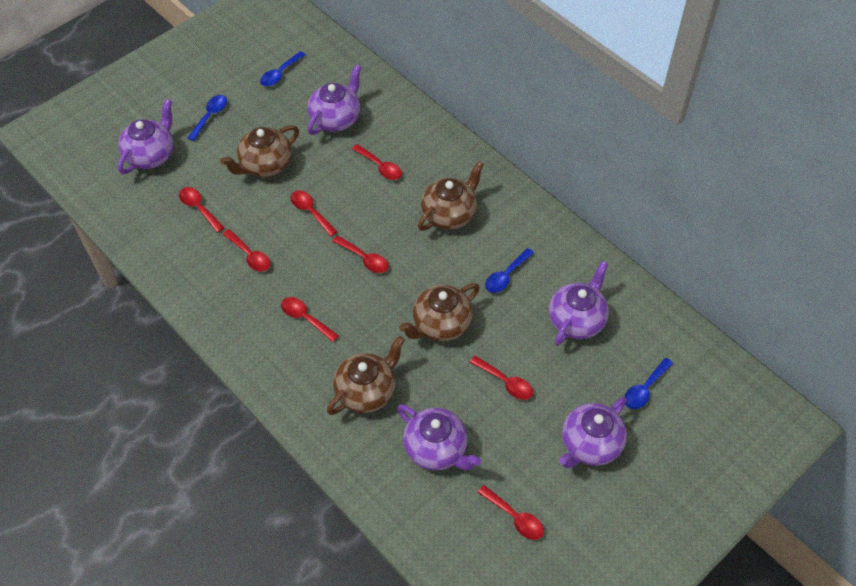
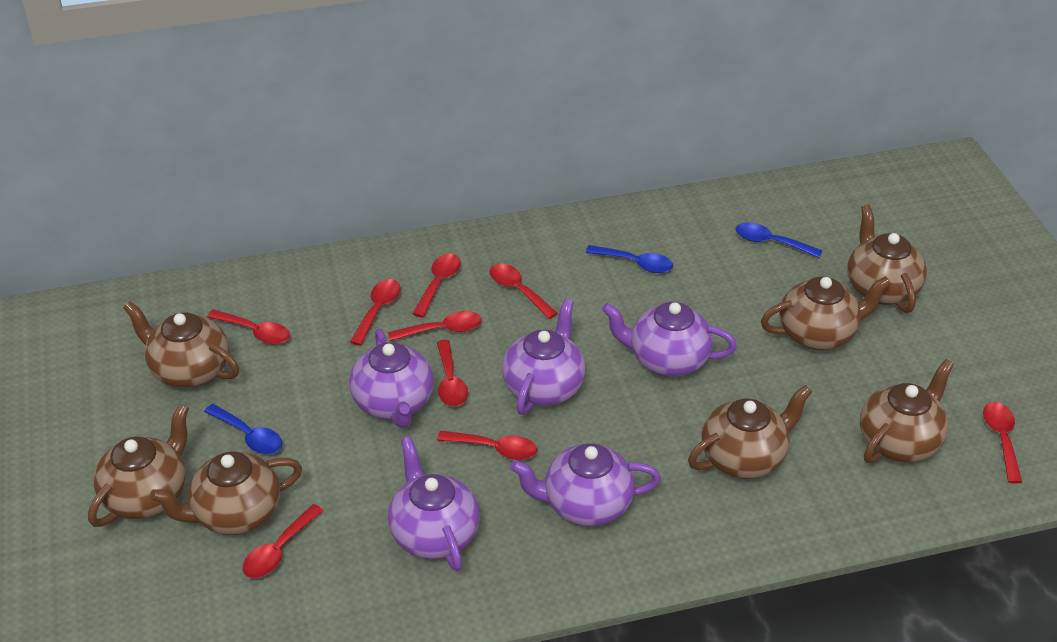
blue spoon: 4 -> 3
brown teapot: 4 -> 7
red spoon: 8 -> 9

